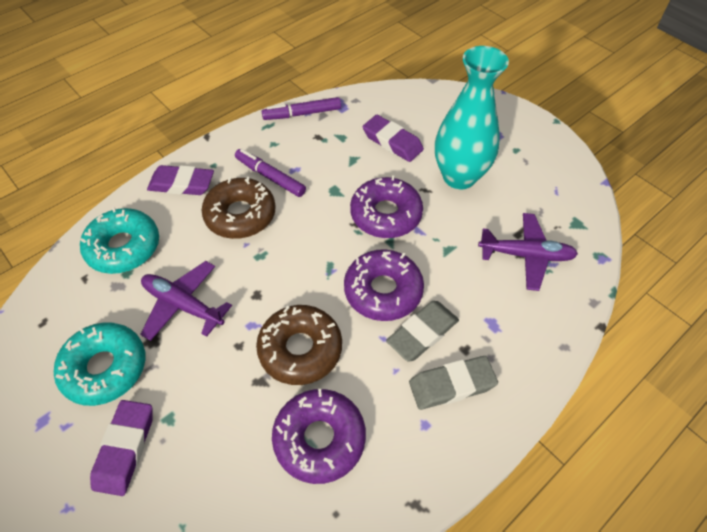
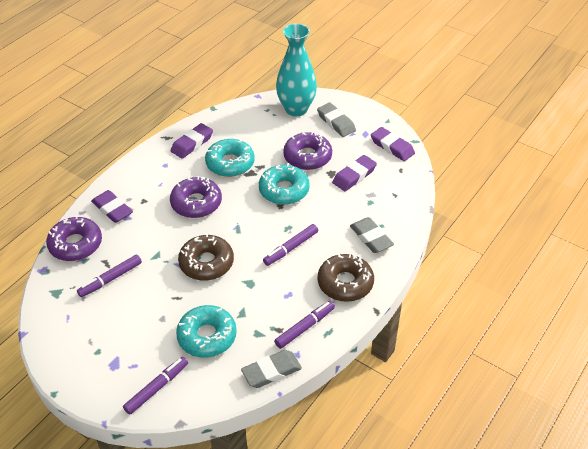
grey eraser: 2 -> 3
purple eraser: 3 -> 4
purple marker: 2 -> 4
purple plane: 2 -> 0
turquoise donut: 2 -> 3

